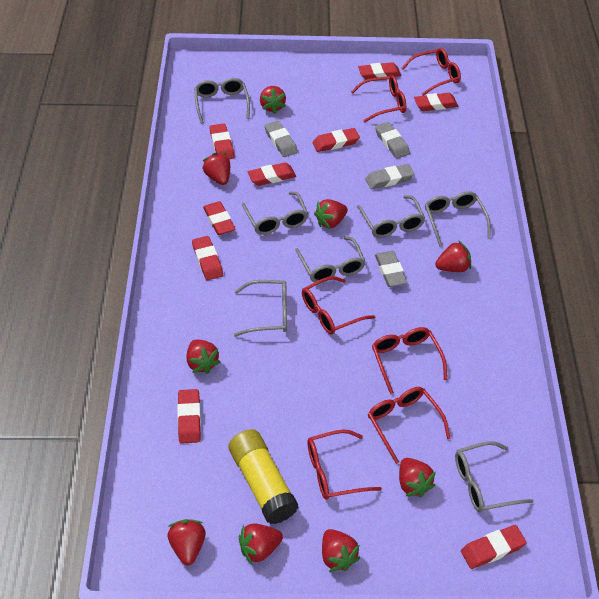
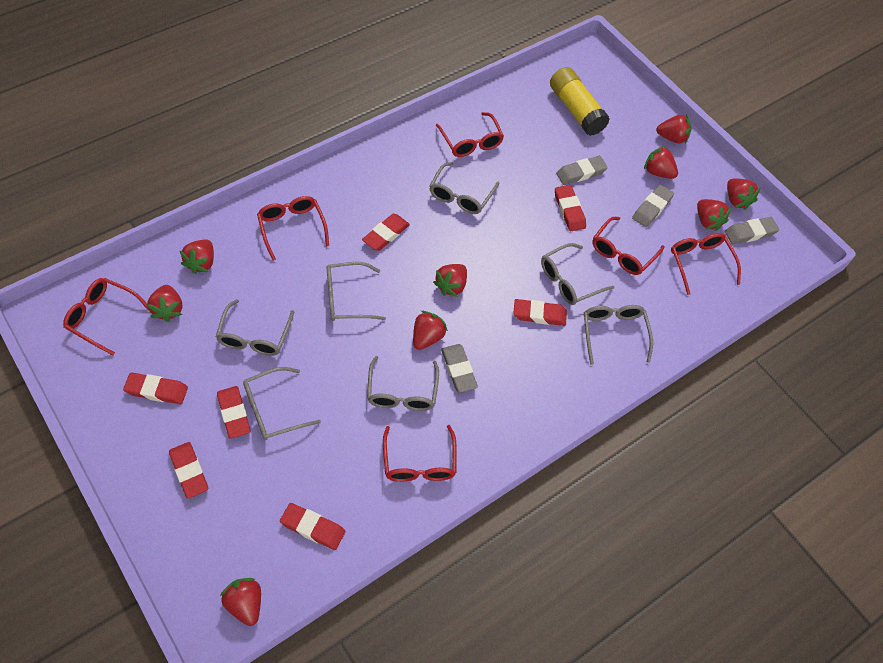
red eraser: 9 -> 7

